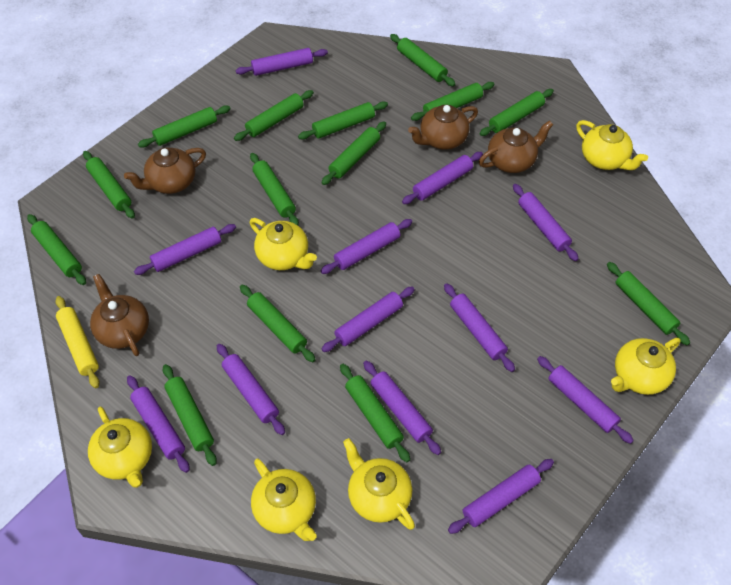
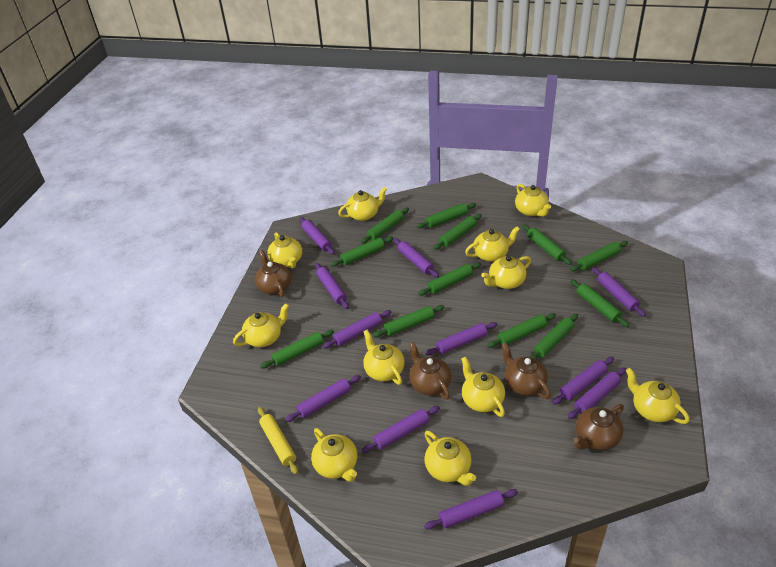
green rolling pin: 14 -> 12
purple rolling pin: 12 -> 11
yellow teapot: 6 -> 11

